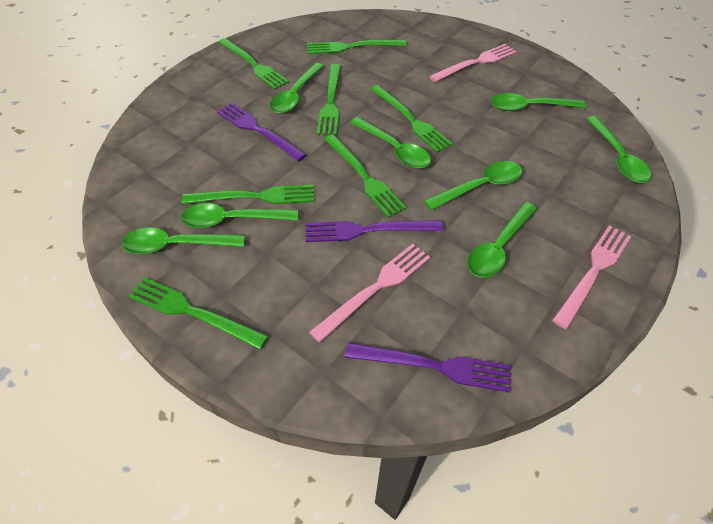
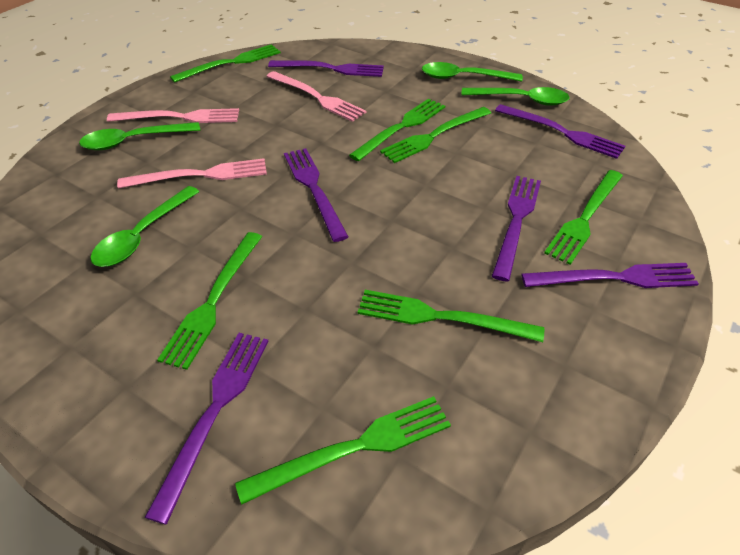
green spoon: 8 -> 4
purple fork: 3 -> 6

